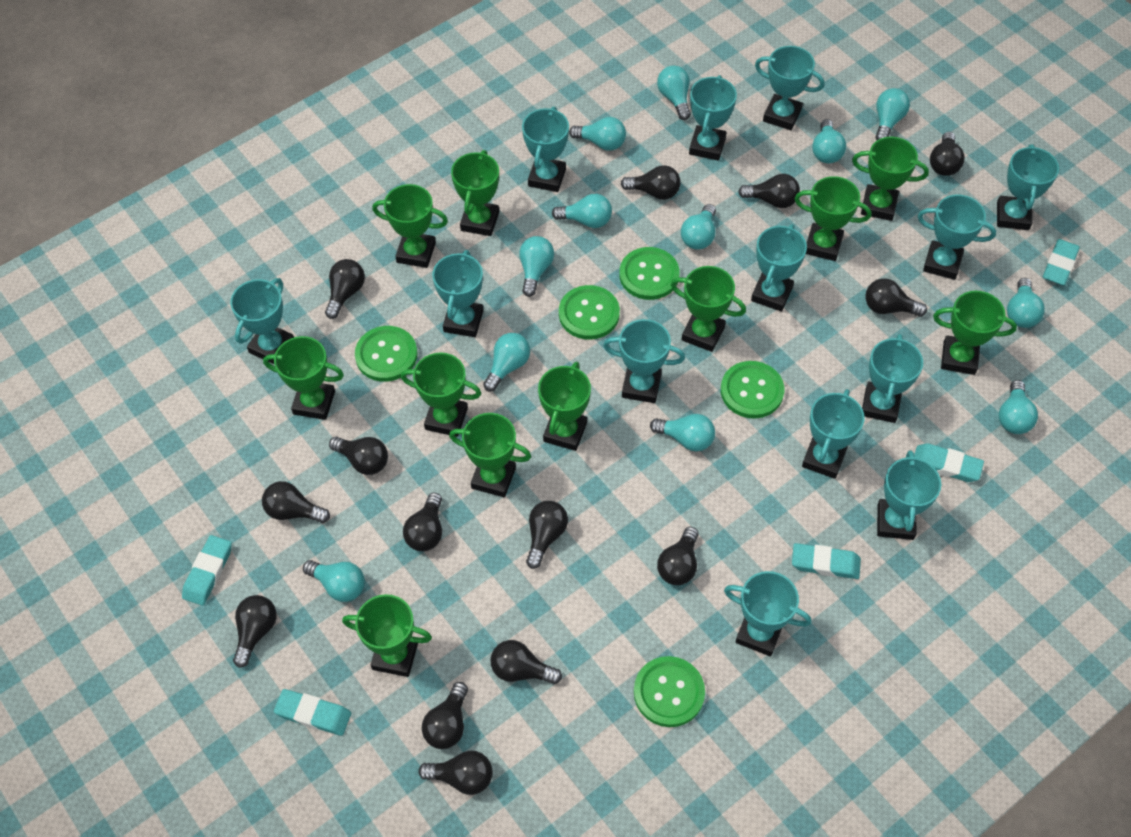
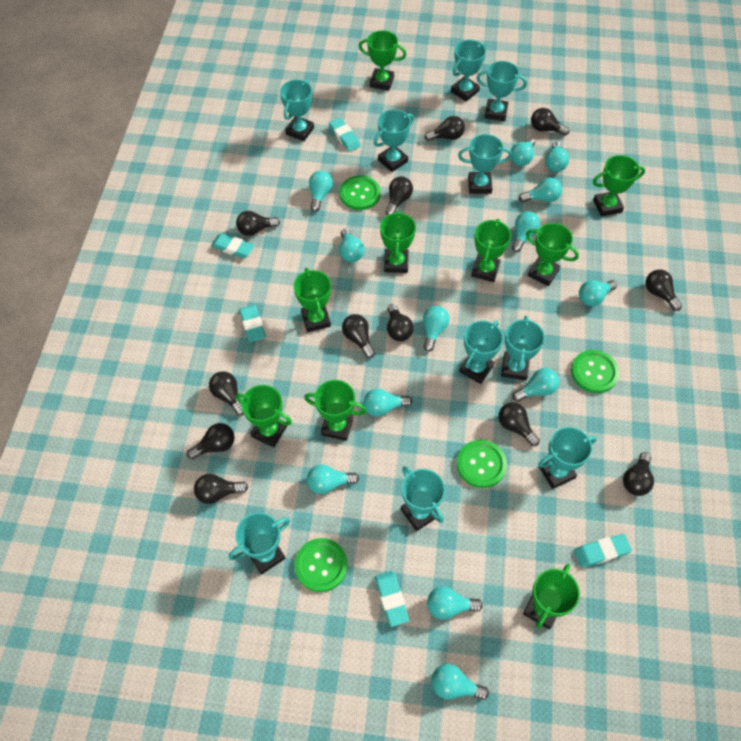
black light bulb: 14 -> 12
green button: 5 -> 4
green trophy: 11 -> 9
turquoise light bulb: 12 -> 13
turquoise trophy: 13 -> 10

